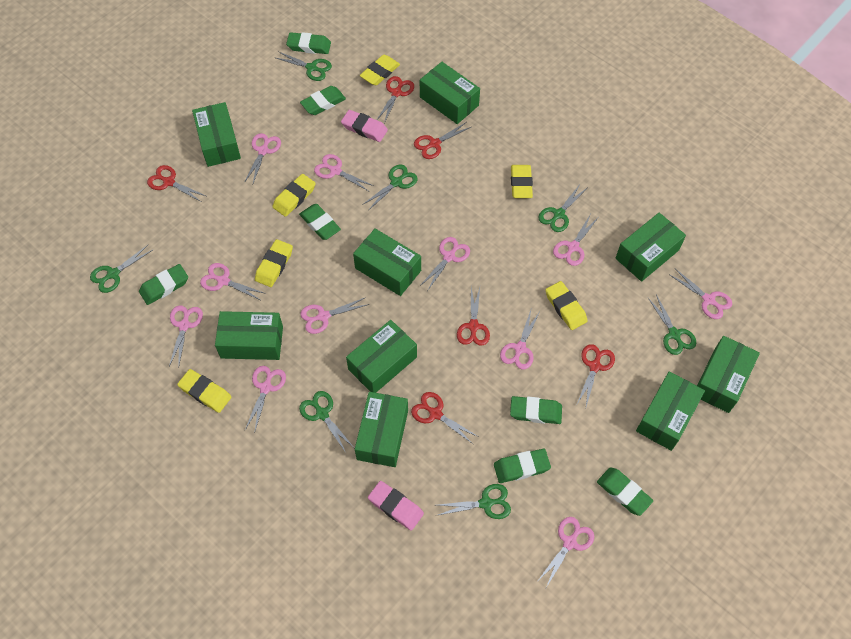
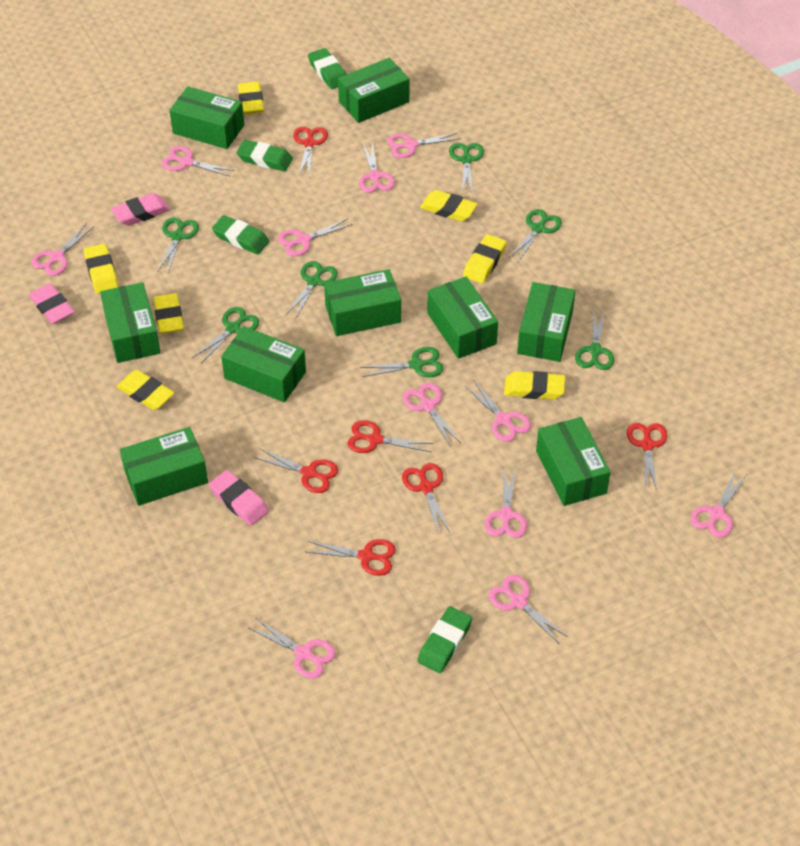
green eraser: 7 -> 4
pink eraser: 2 -> 3
yellow eraser: 6 -> 7

